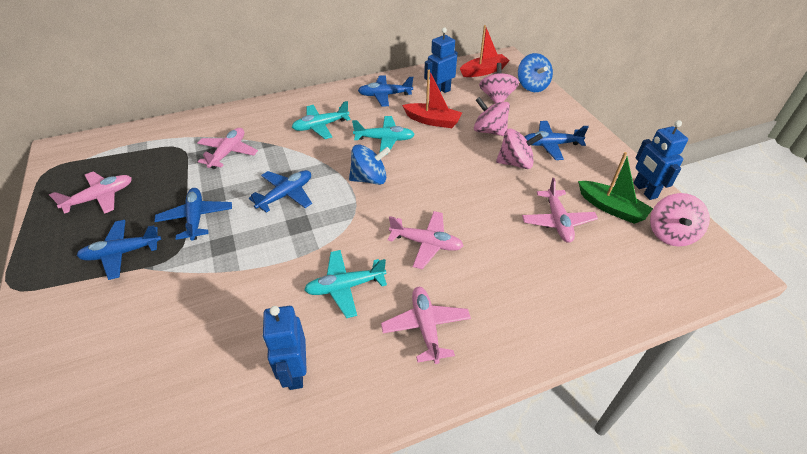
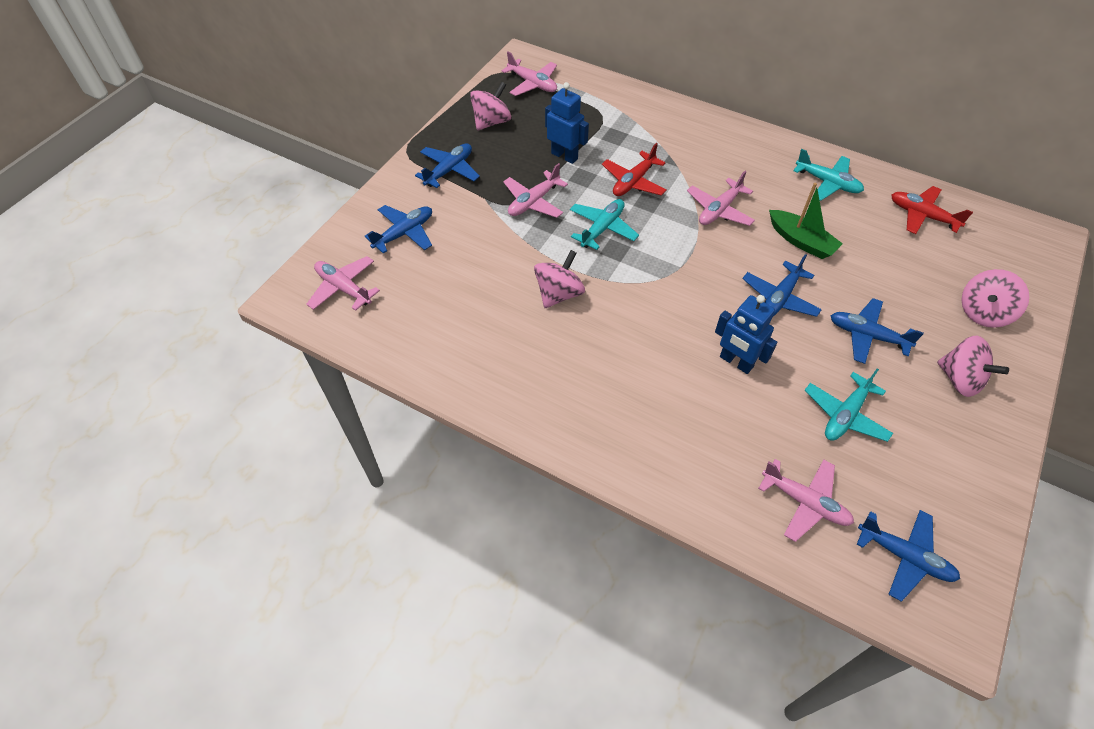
blue robot: 3 -> 2
blue spinning top: 2 -> 0
red boat: 2 -> 0
red plane: 0 -> 2

